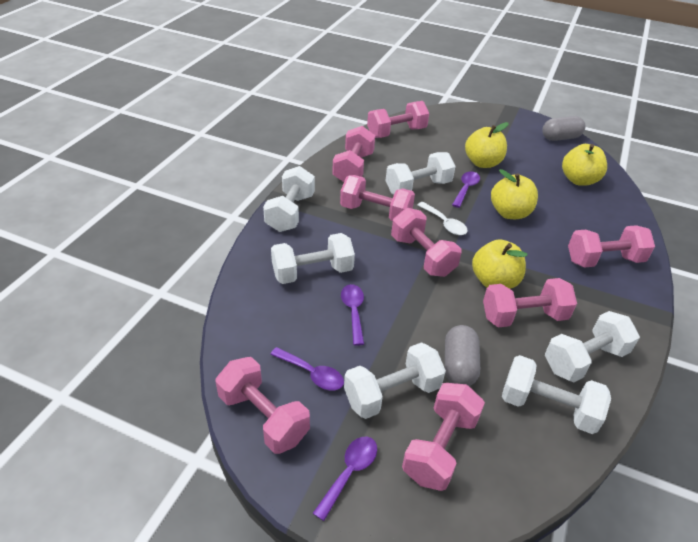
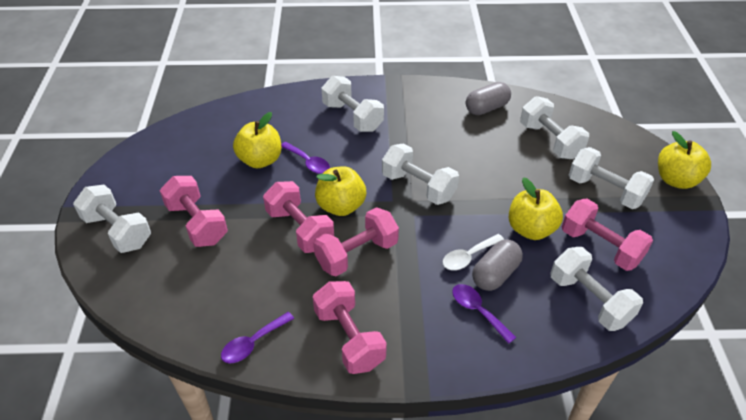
pink dumbbell: 8 -> 5
purple spoon: 4 -> 3

